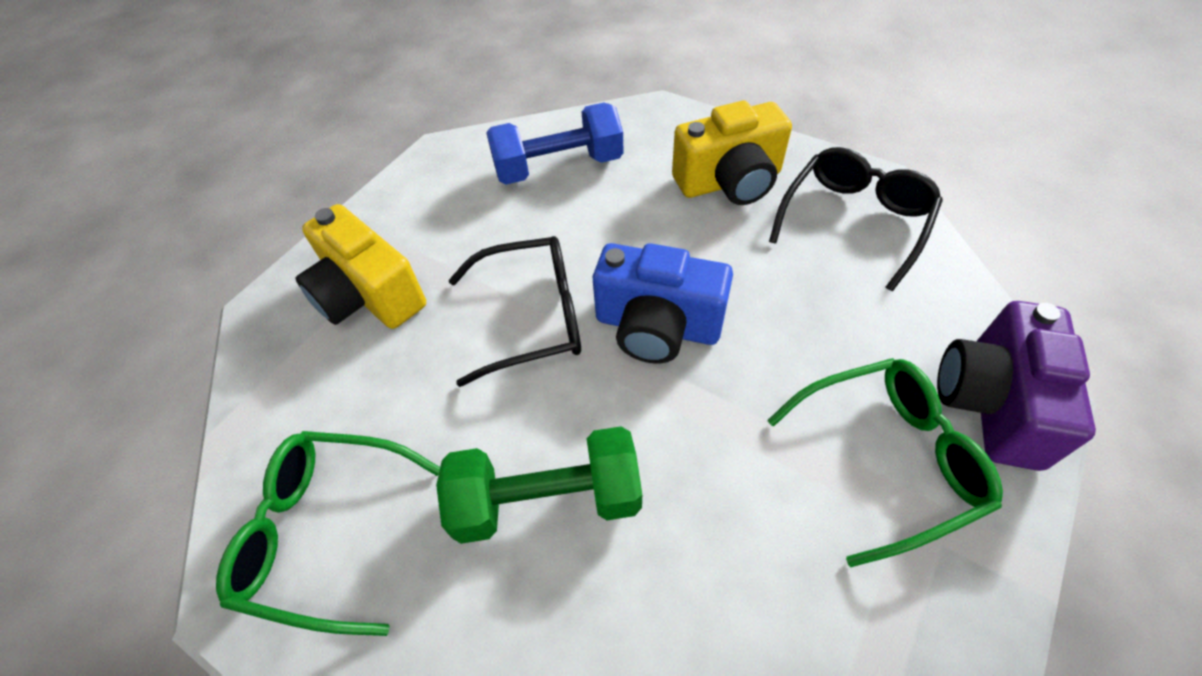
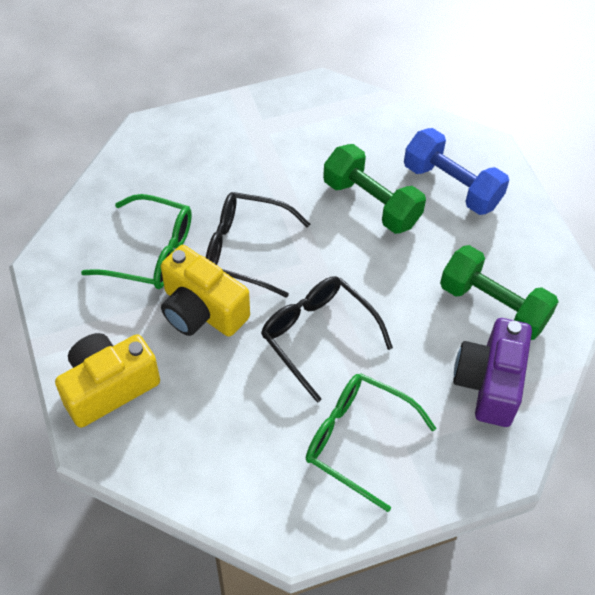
blue camera: 1 -> 0
green dumbbell: 1 -> 2

